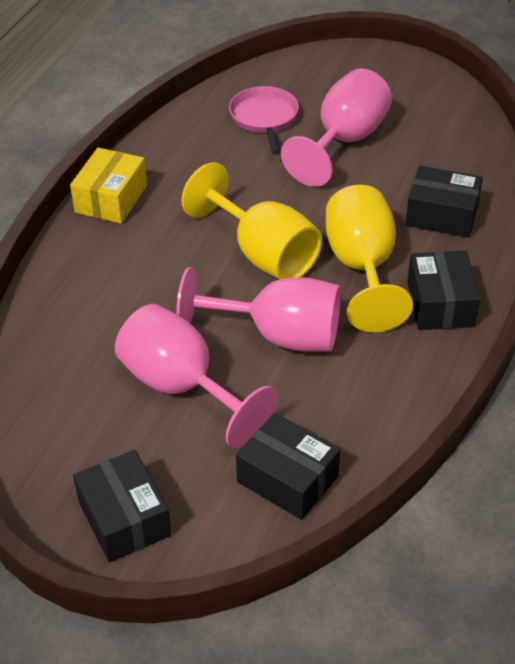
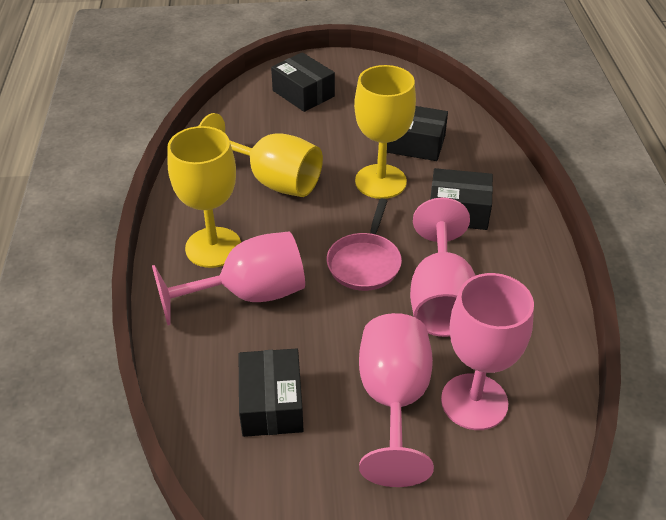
pink goblet: 3 -> 4
yellow box: 1 -> 0
yellow goblet: 2 -> 3

